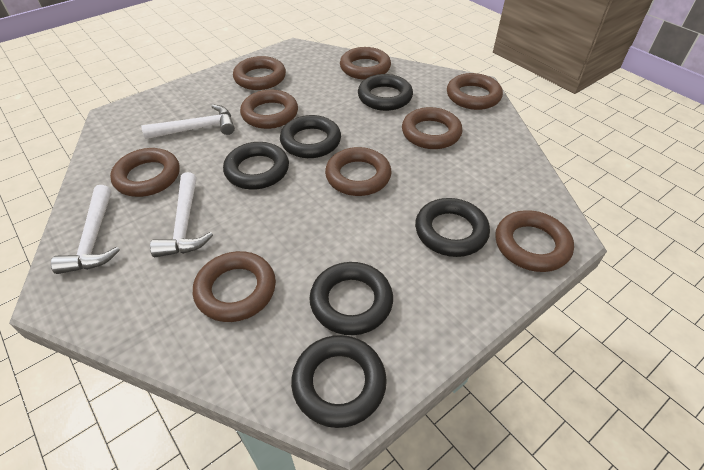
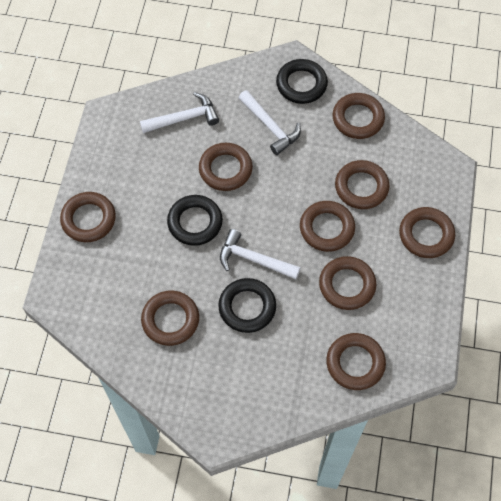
black ring: 6 -> 3

